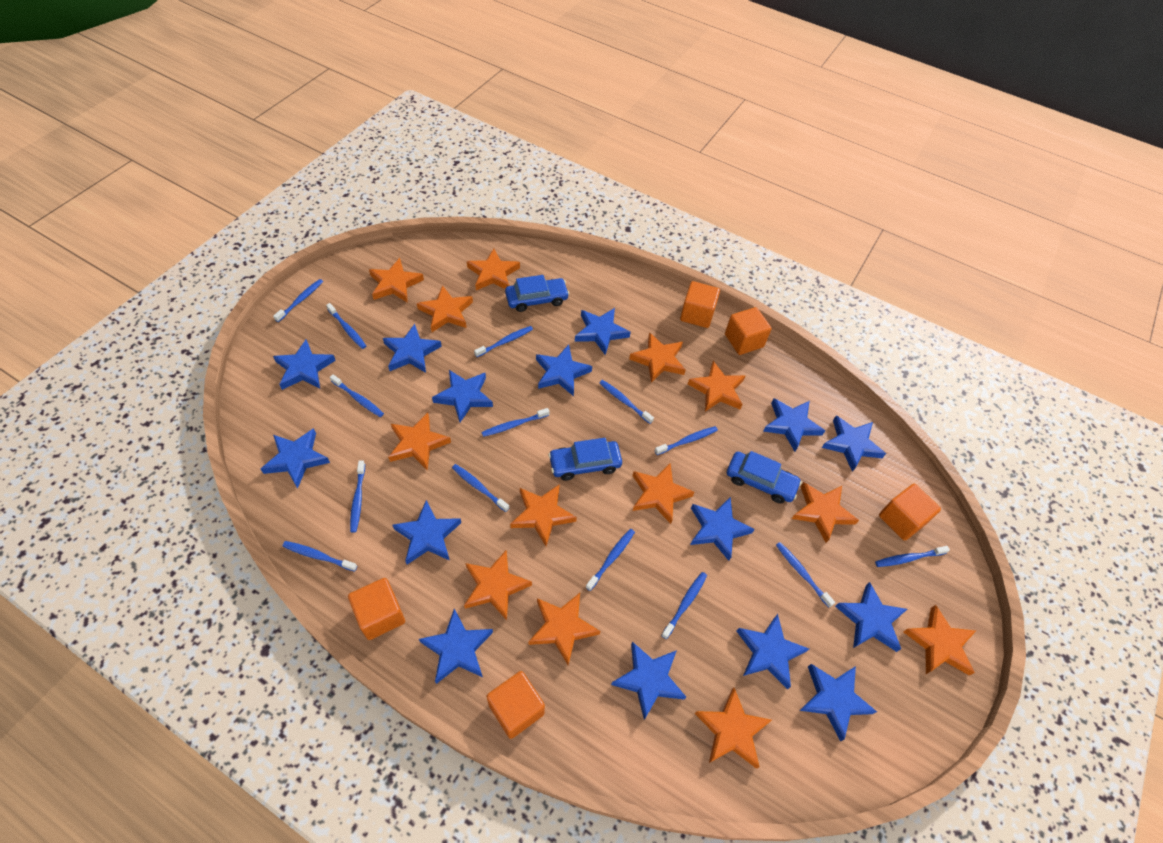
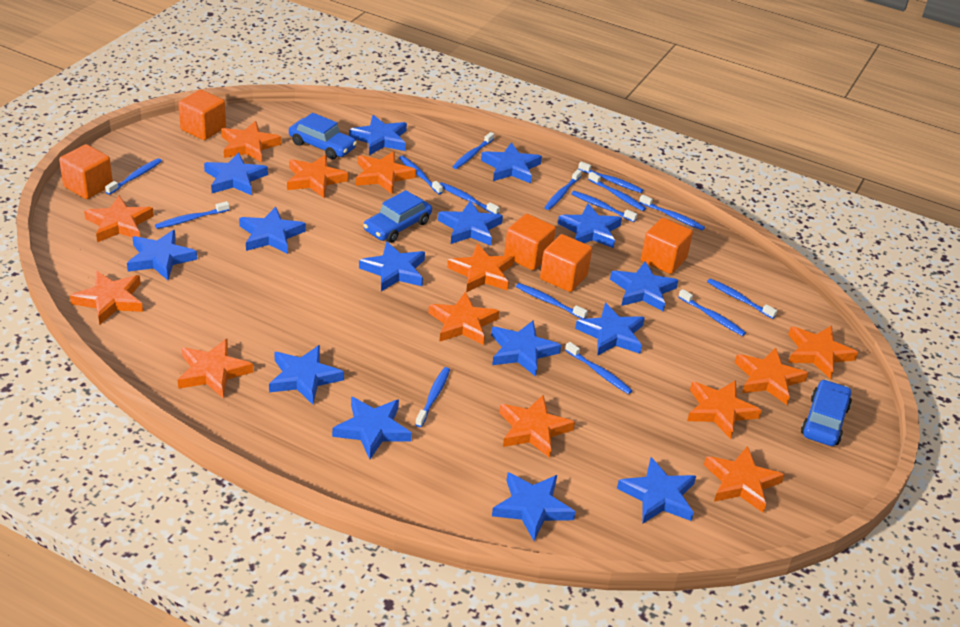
blue toothbrush: 14 -> 15

